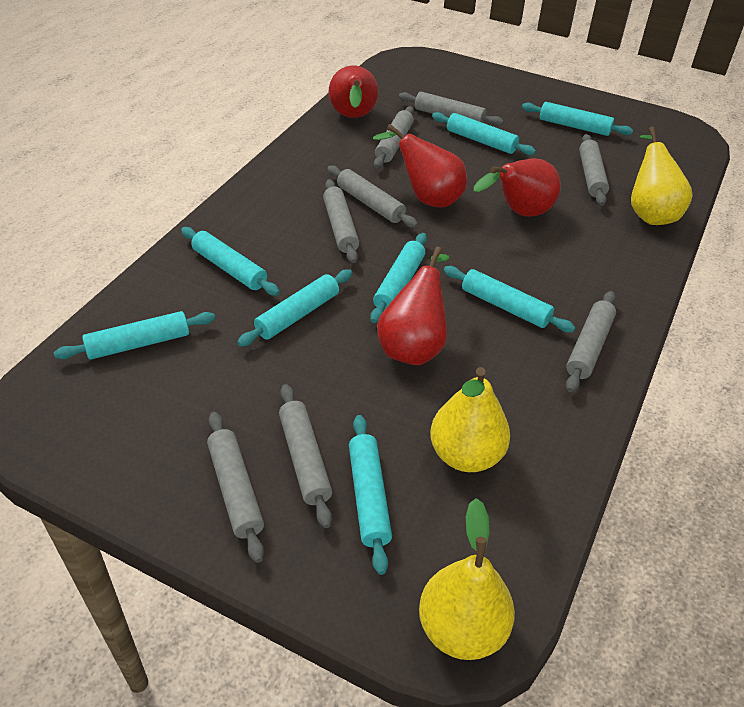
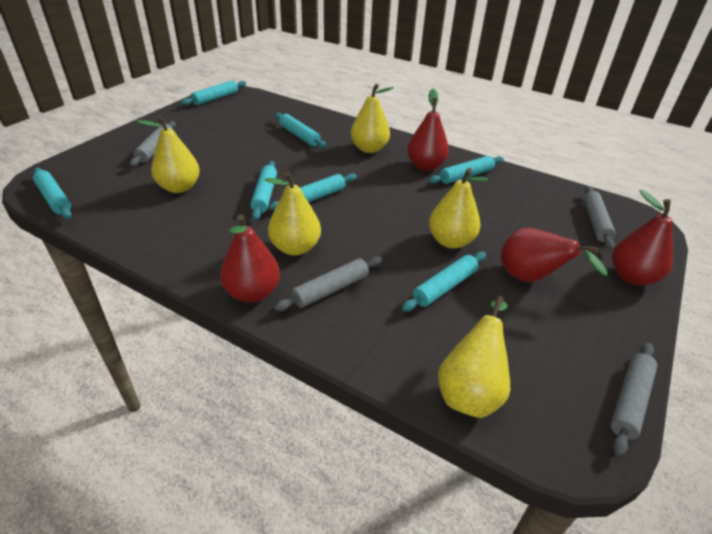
grey rolling pin: 8 -> 4
turquoise rolling pin: 8 -> 7
yellow pear: 3 -> 5

